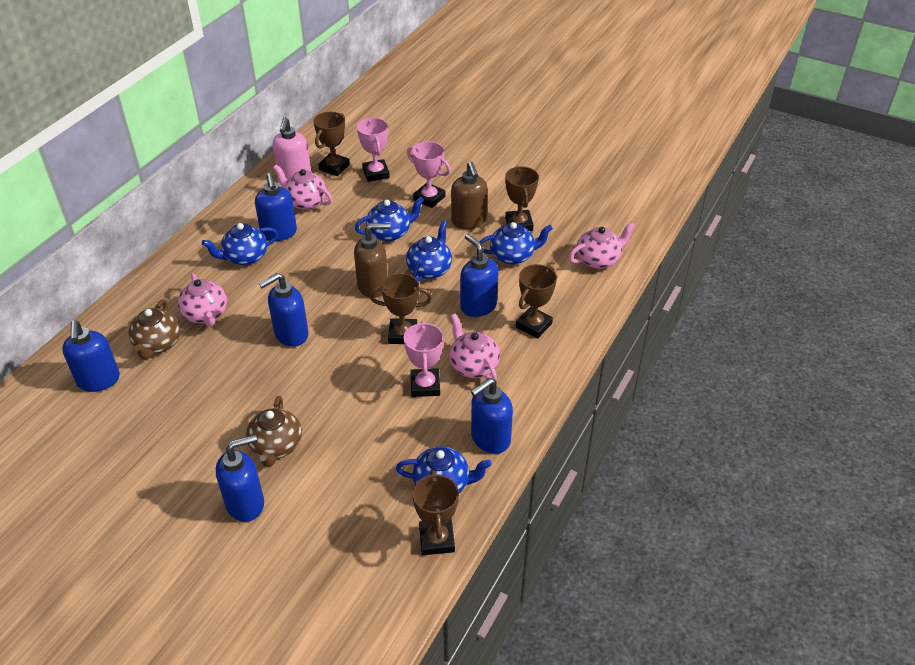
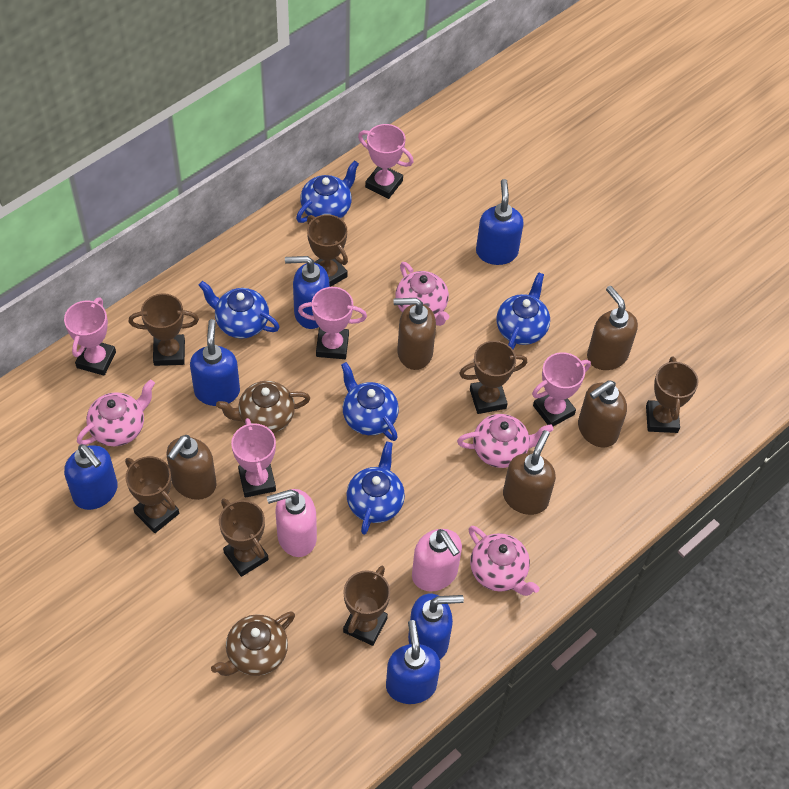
brown soap dispenser: 2 -> 5
brown trophy: 5 -> 7
pink soap dispenser: 1 -> 2
pink trophy: 3 -> 5

